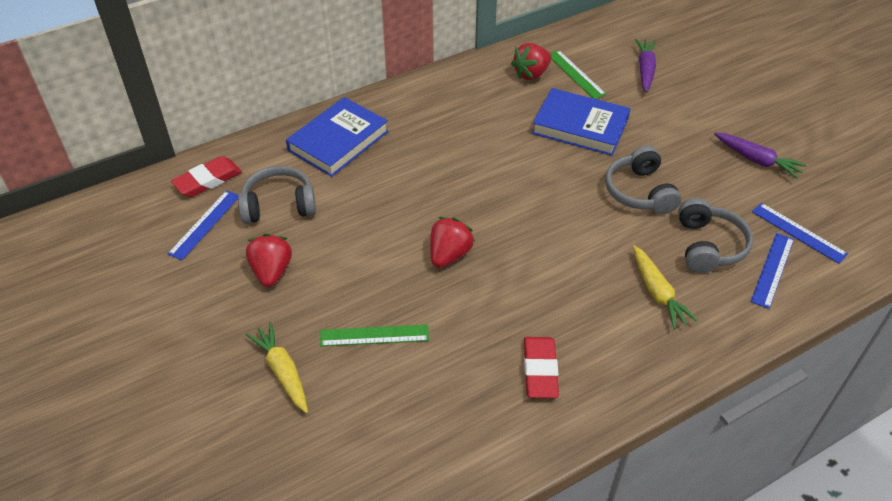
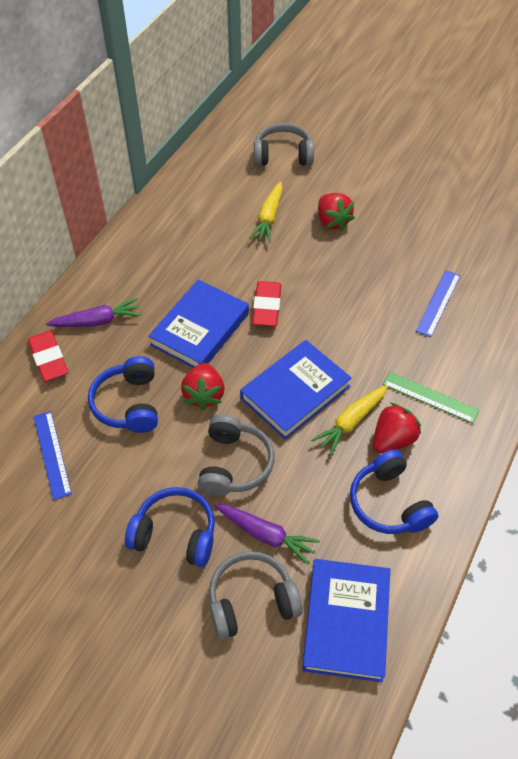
blue book: 2 -> 3
blue headphones: 0 -> 3
blue ruler: 3 -> 2
green ruler: 2 -> 1

